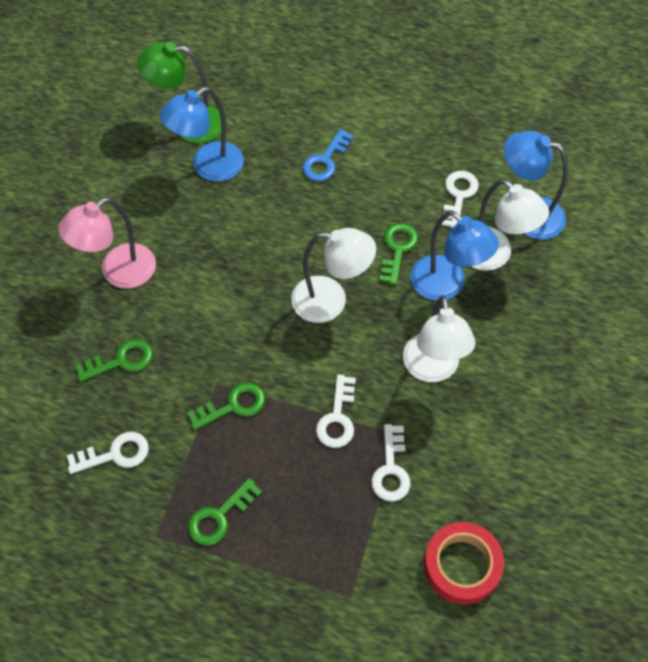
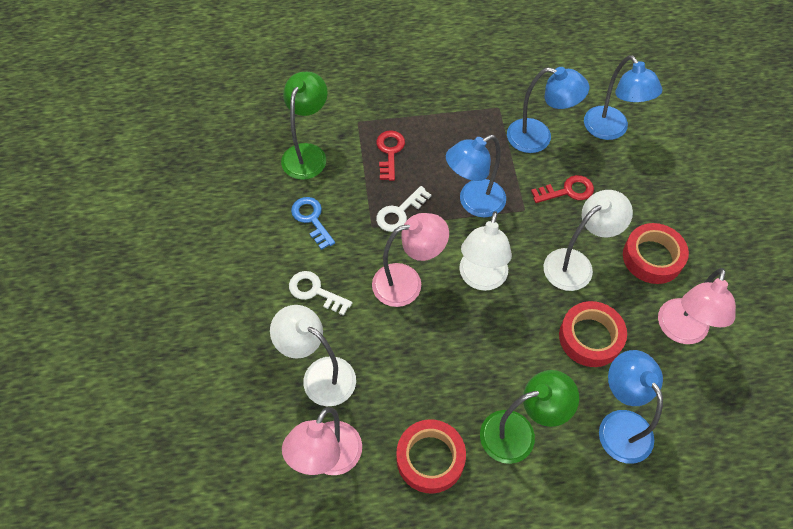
blue lamp: 3 -> 4
green key: 4 -> 0
green lamp: 1 -> 2
pink lamp: 1 -> 3
red key: 0 -> 2
red tape: 1 -> 3
white key: 4 -> 2

